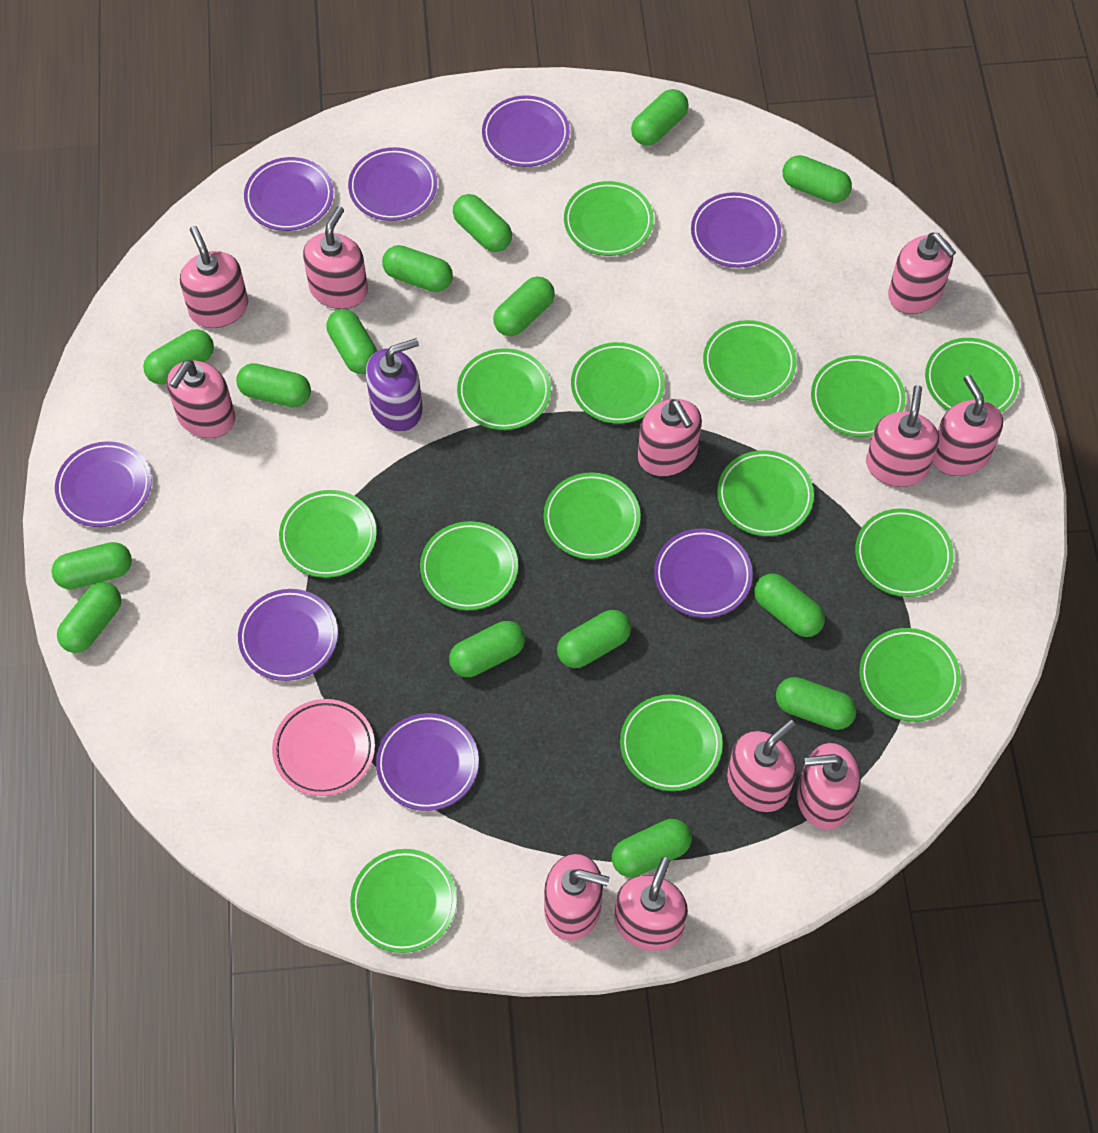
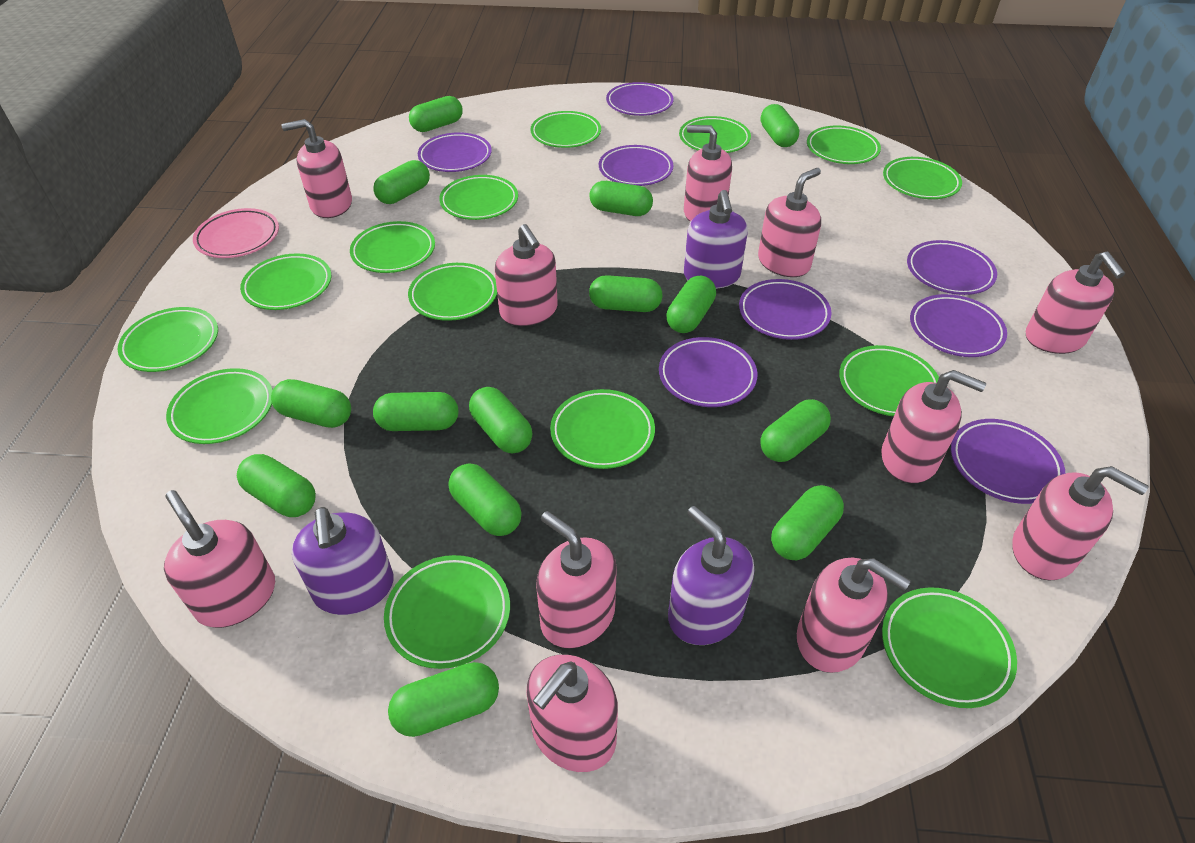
green capsule: 15 -> 14
purple soap dispenser: 1 -> 3

